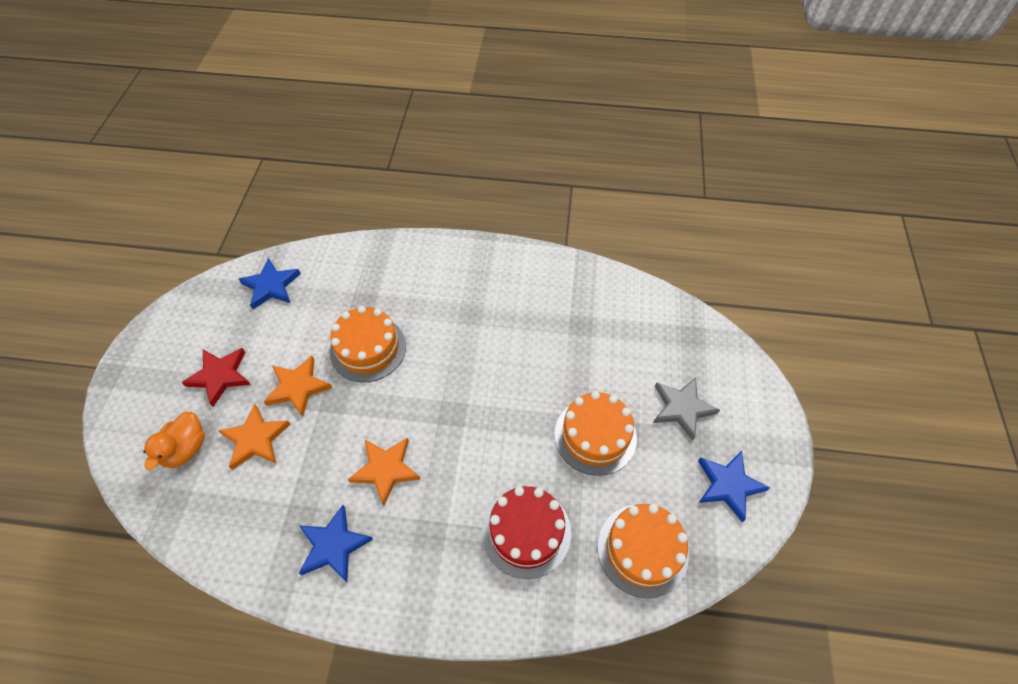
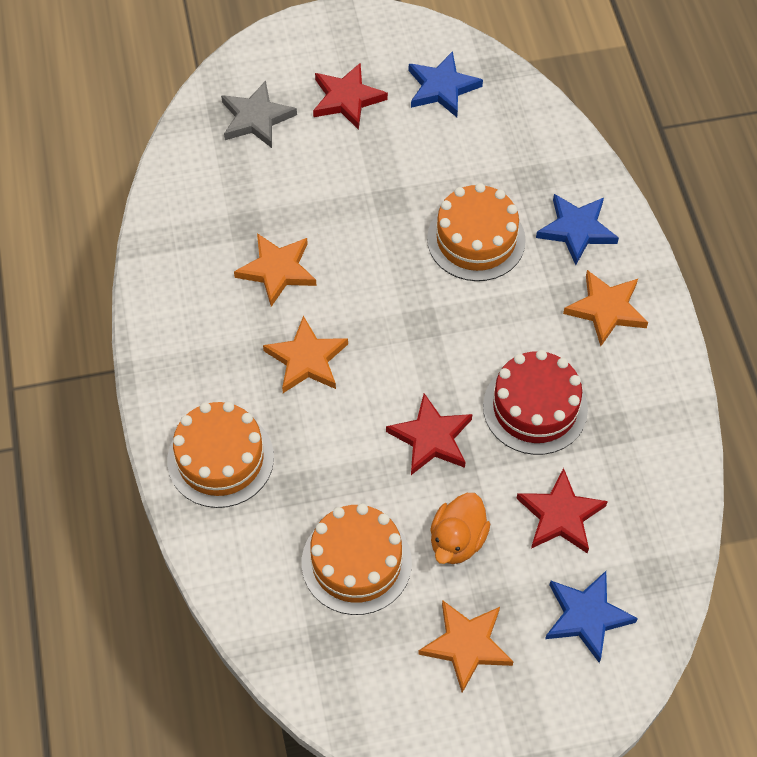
orange star: 3 -> 4
red star: 1 -> 3

